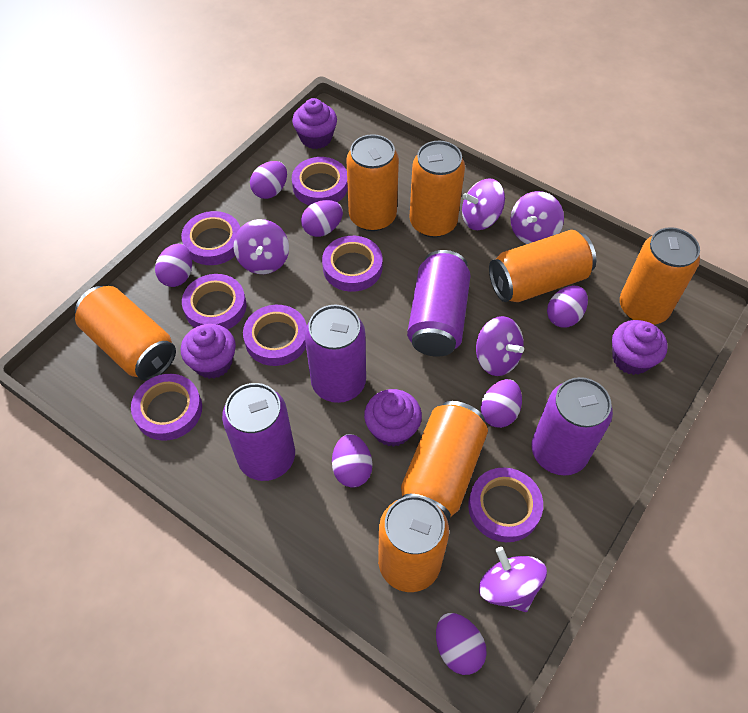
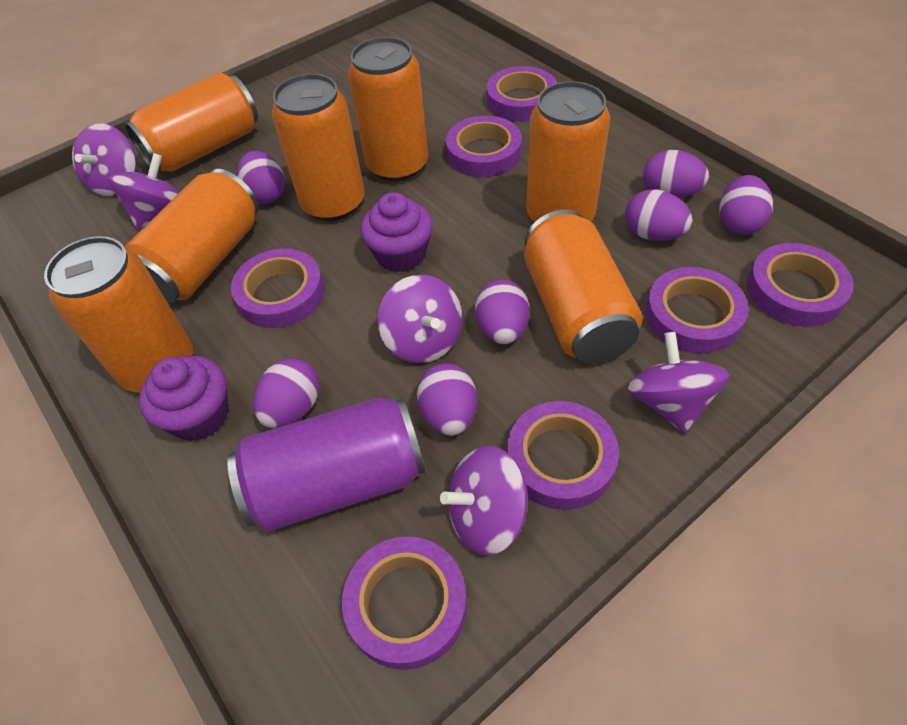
purple can: 4 -> 1
purple cupcake: 4 -> 2

